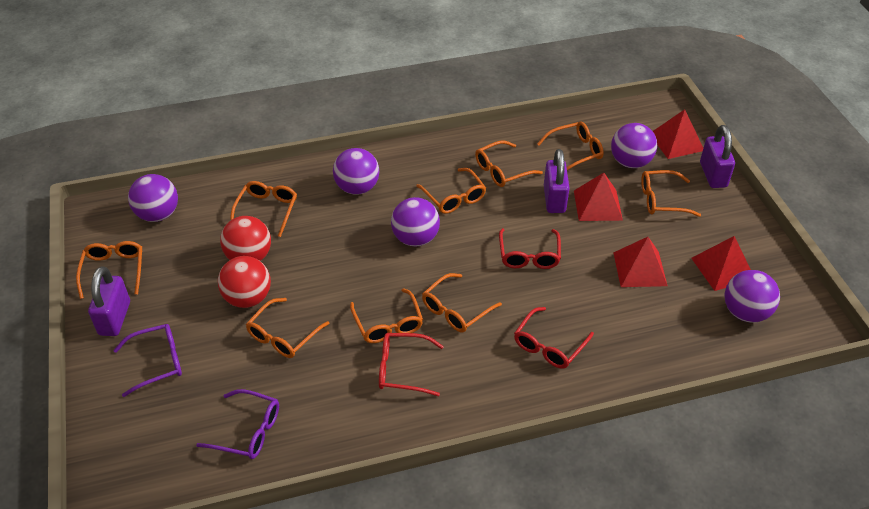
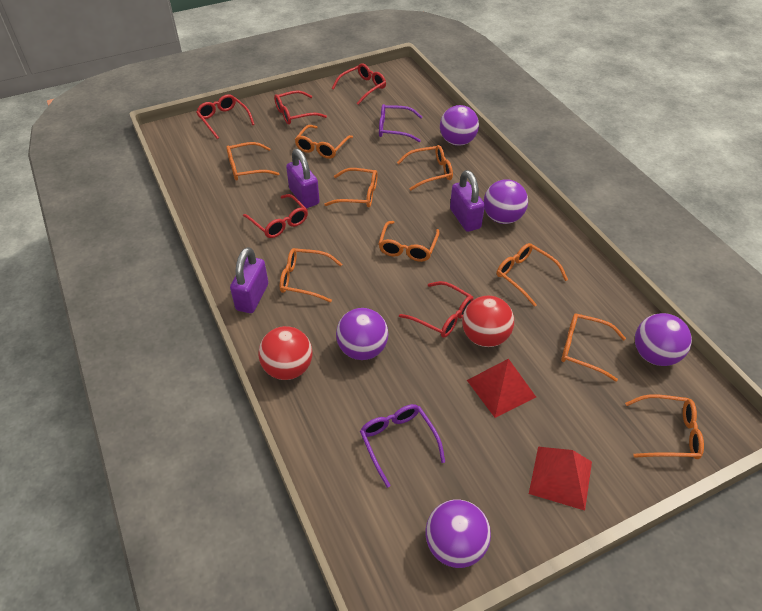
red glasses: 3 -> 5
red pyramid: 4 -> 2

